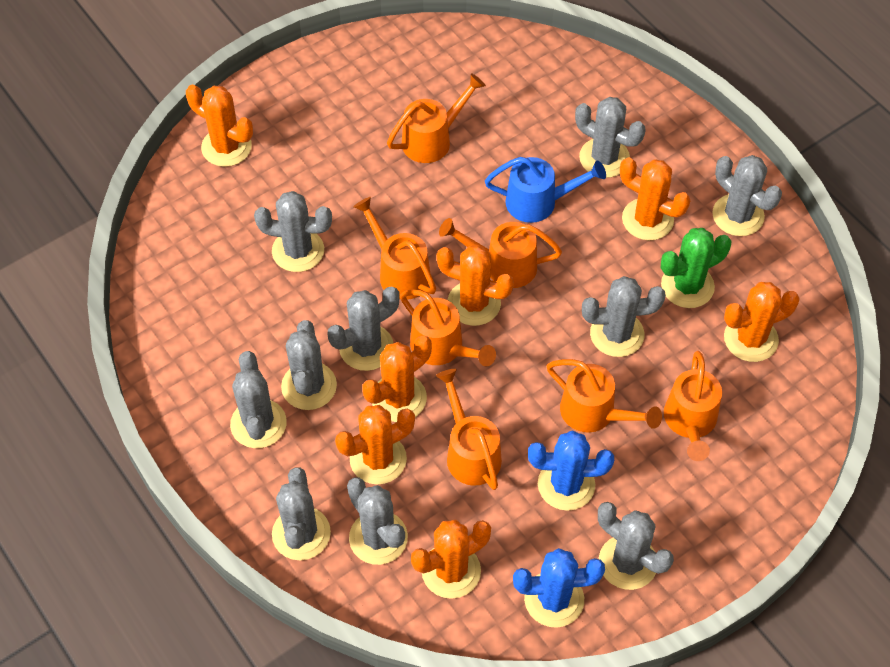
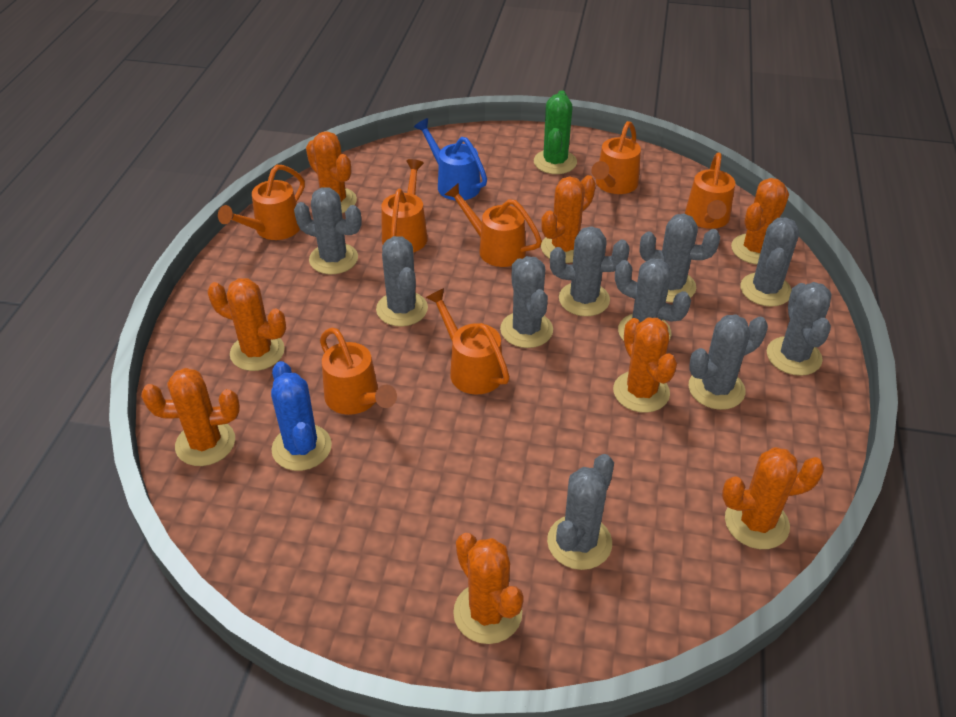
blue cactus: 2 -> 1
orange cactus: 7 -> 8

